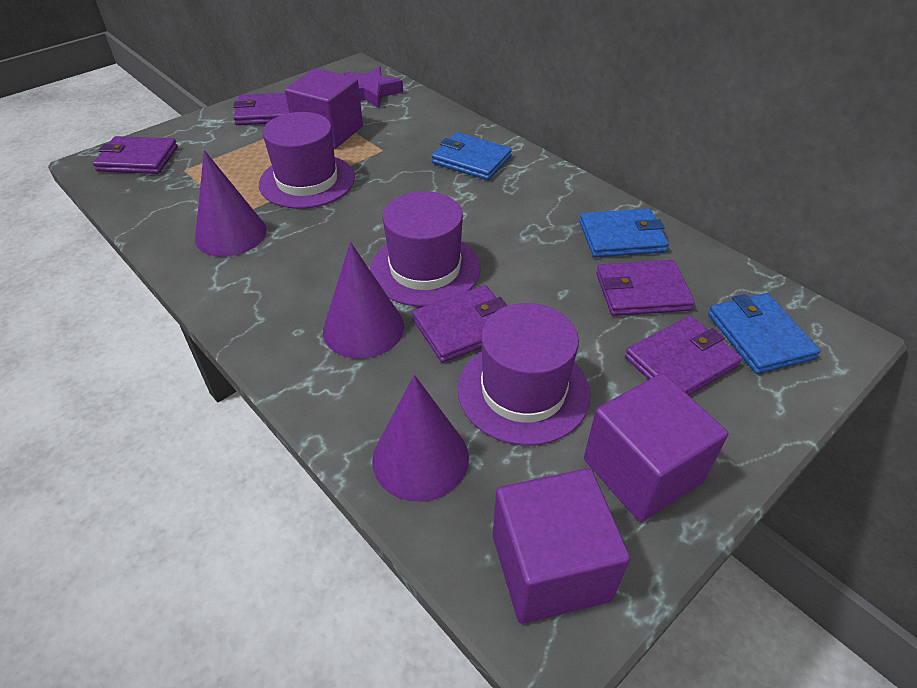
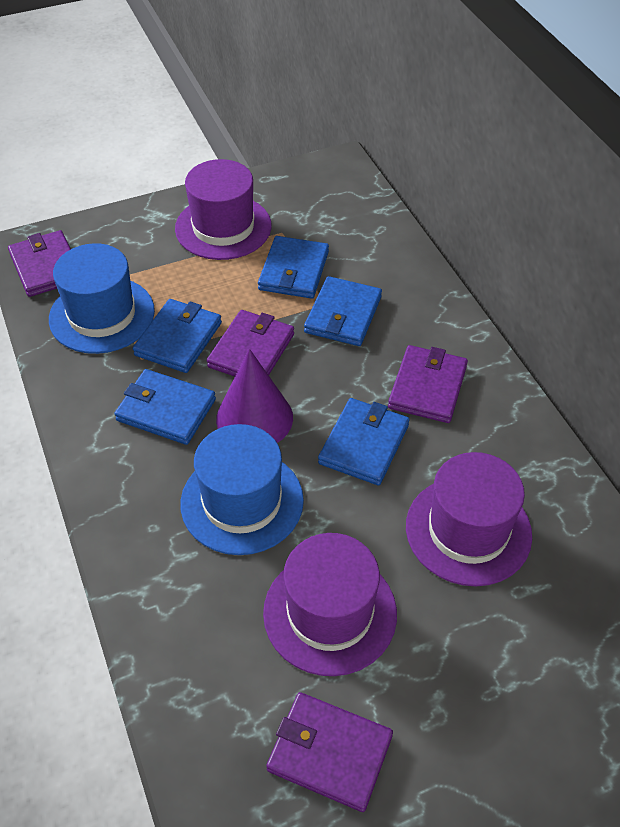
blue hat: 0 -> 2
blue wallet: 3 -> 5
purple cone: 3 -> 1
purple cube: 3 -> 0
purple star: 1 -> 0
purple wallet: 5 -> 4

